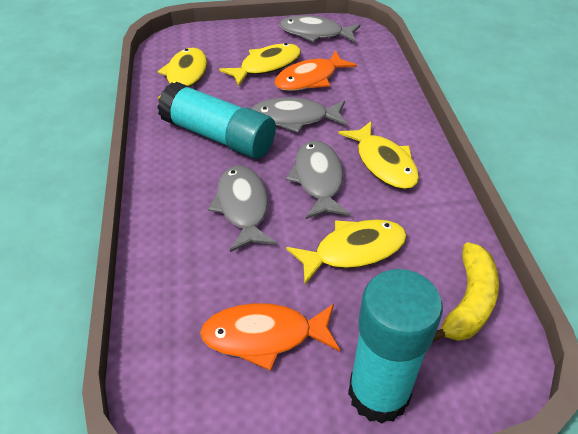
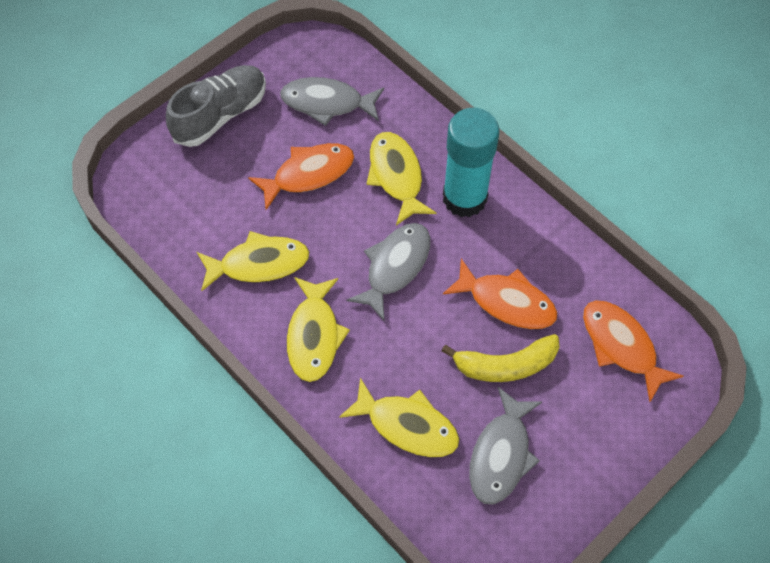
grey fish: 4 -> 3
grey shoe: 0 -> 1
orange fish: 2 -> 3
turquoise glue stick: 2 -> 1

